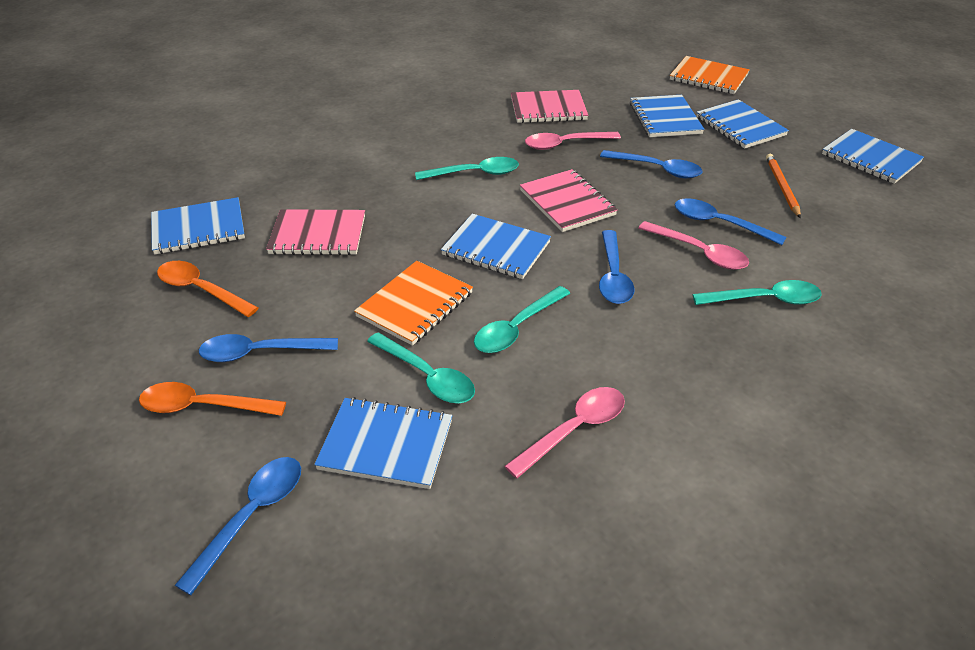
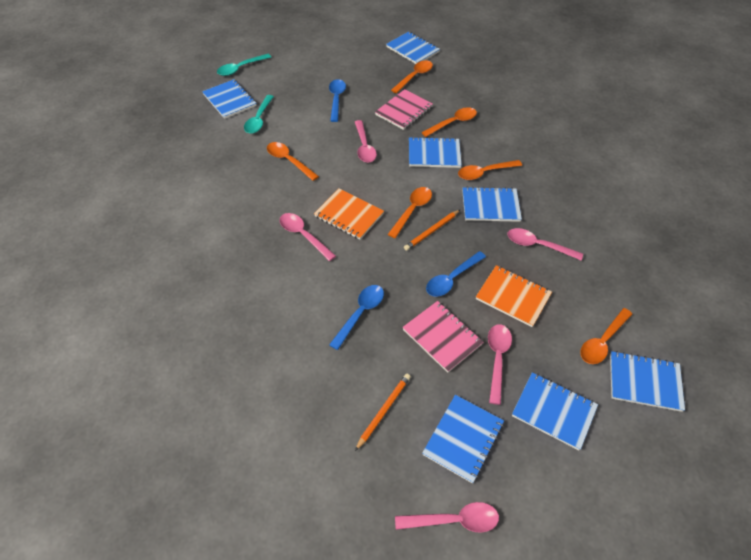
blue notebook: 6 -> 7
blue spoon: 5 -> 3
orange pencil: 1 -> 2
orange spoon: 2 -> 6
pink notebook: 3 -> 2
pink spoon: 3 -> 5
turquoise spoon: 4 -> 2

